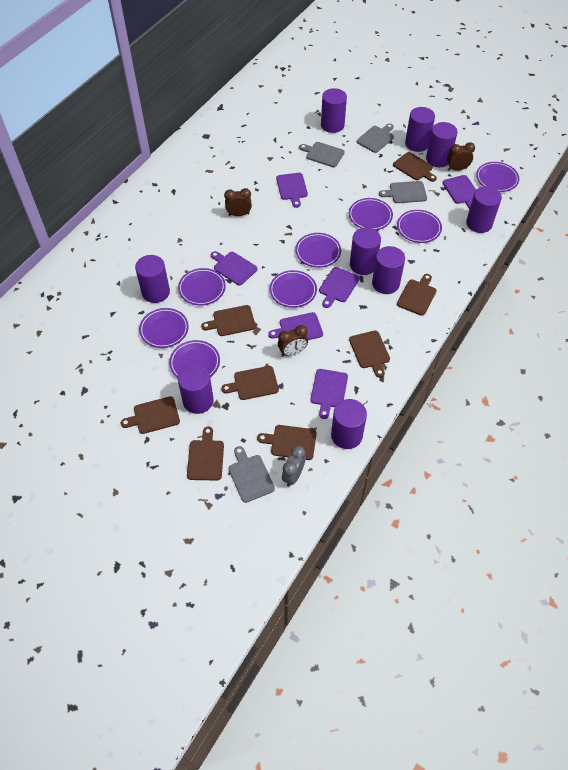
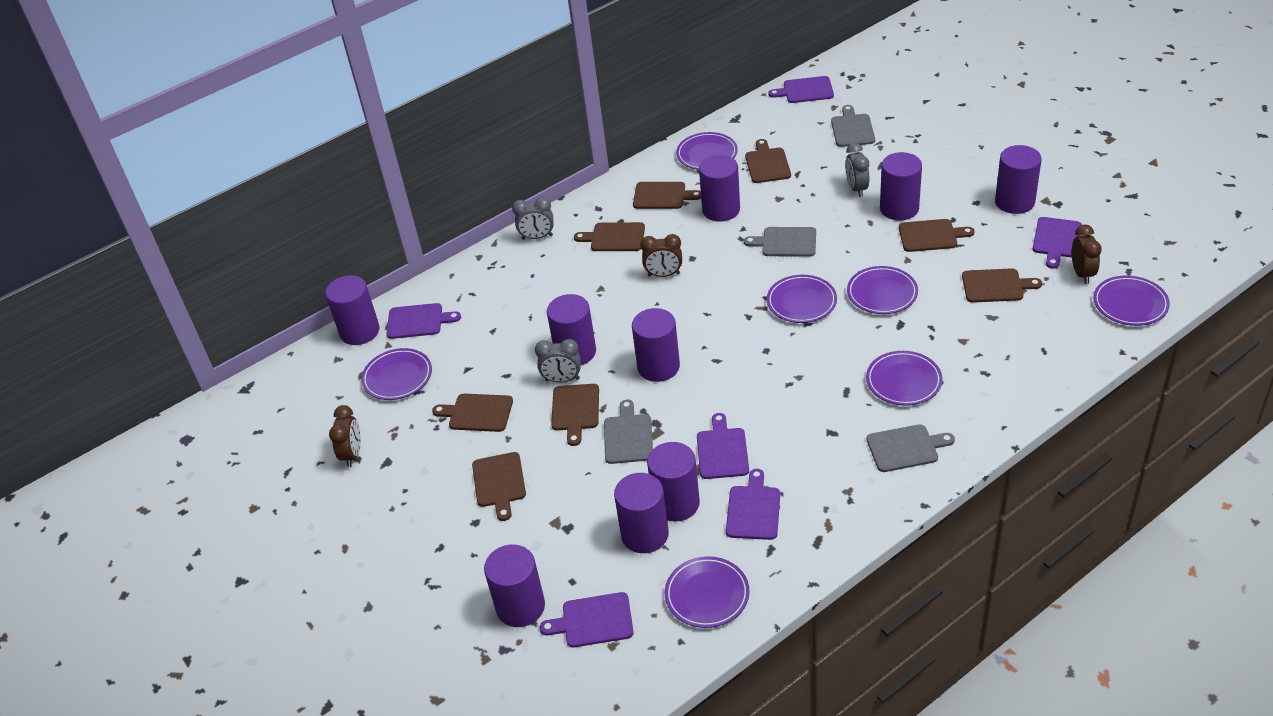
grey clock: 1 -> 3
purple plate: 8 -> 7

